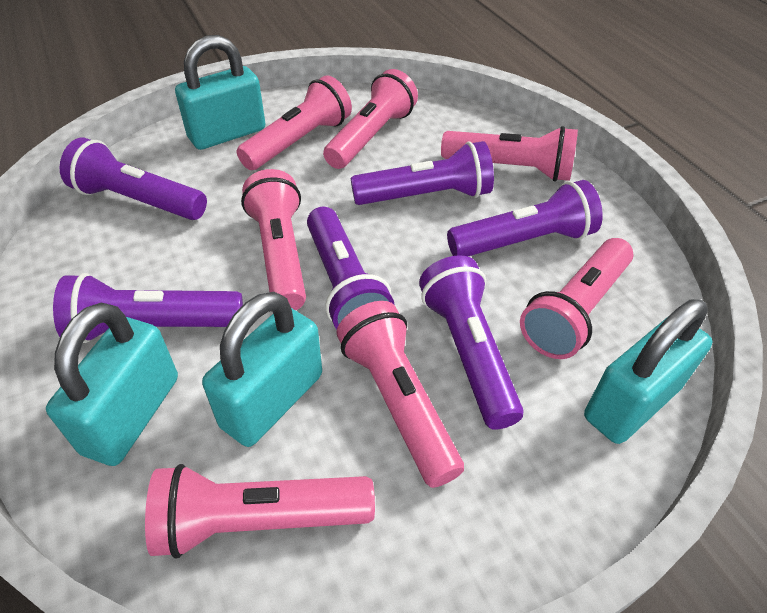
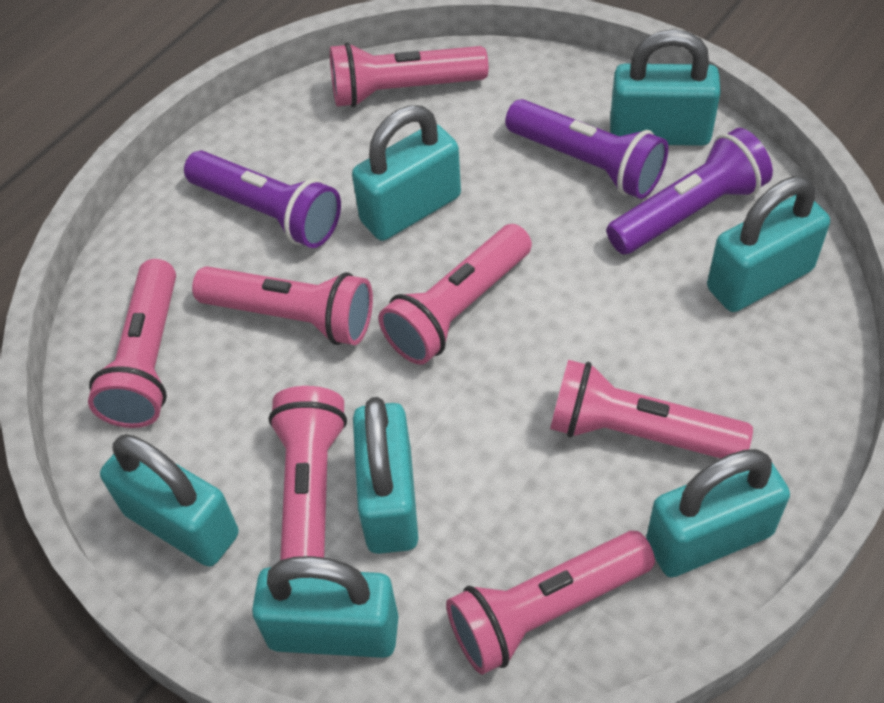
purple flashlight: 6 -> 3
turquoise padlock: 4 -> 7

